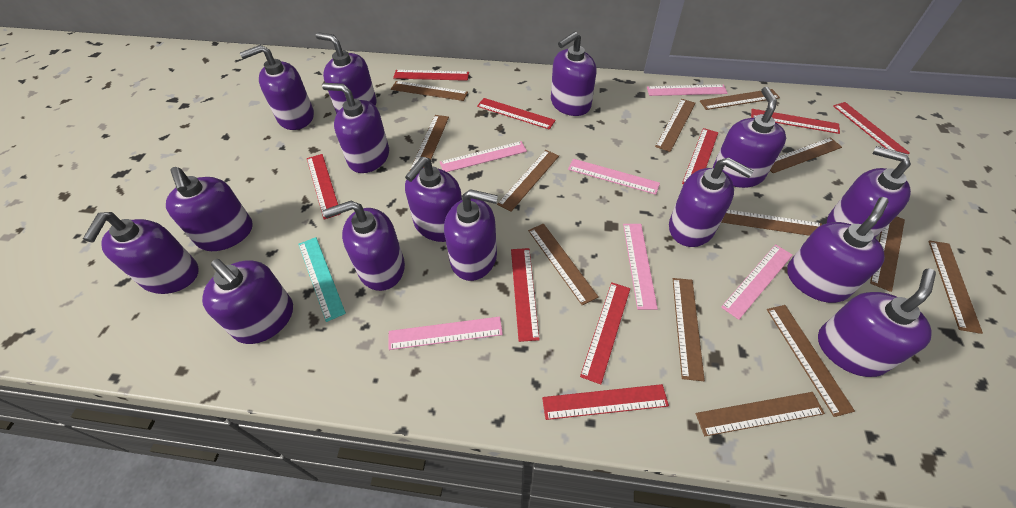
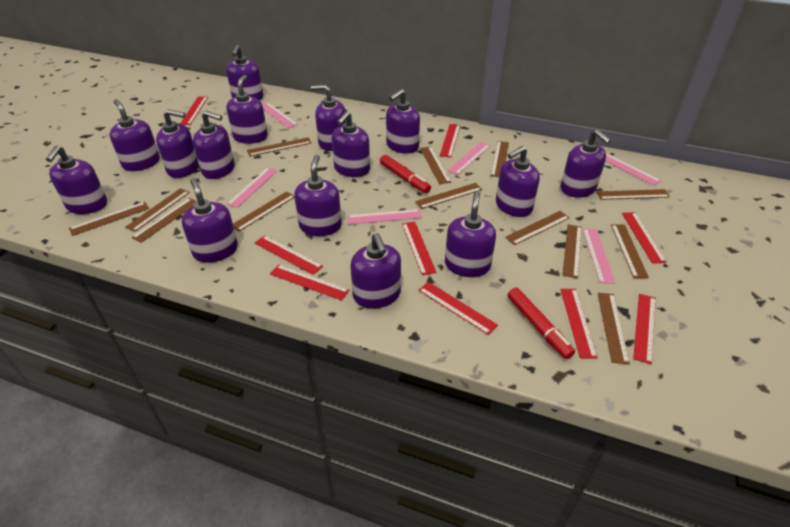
red marker: 0 -> 2
turquoise ruler: 1 -> 0

